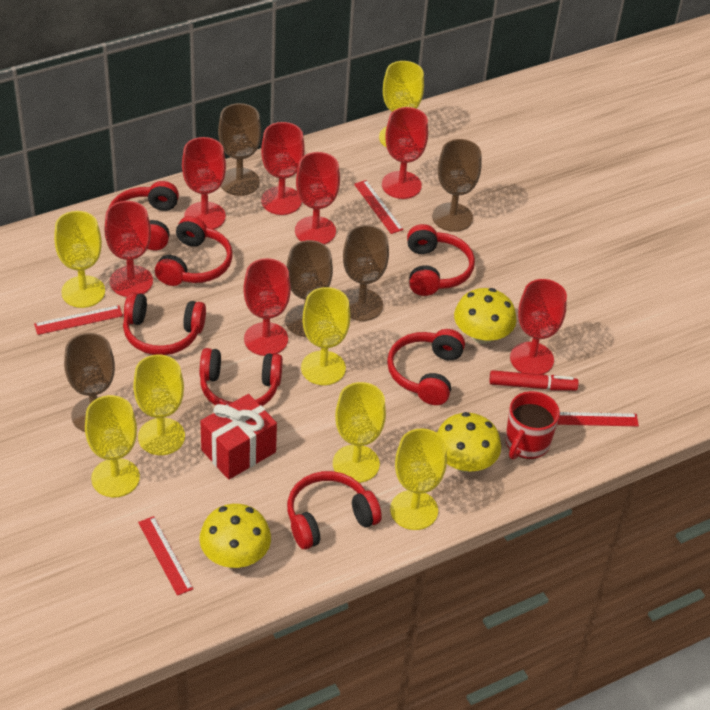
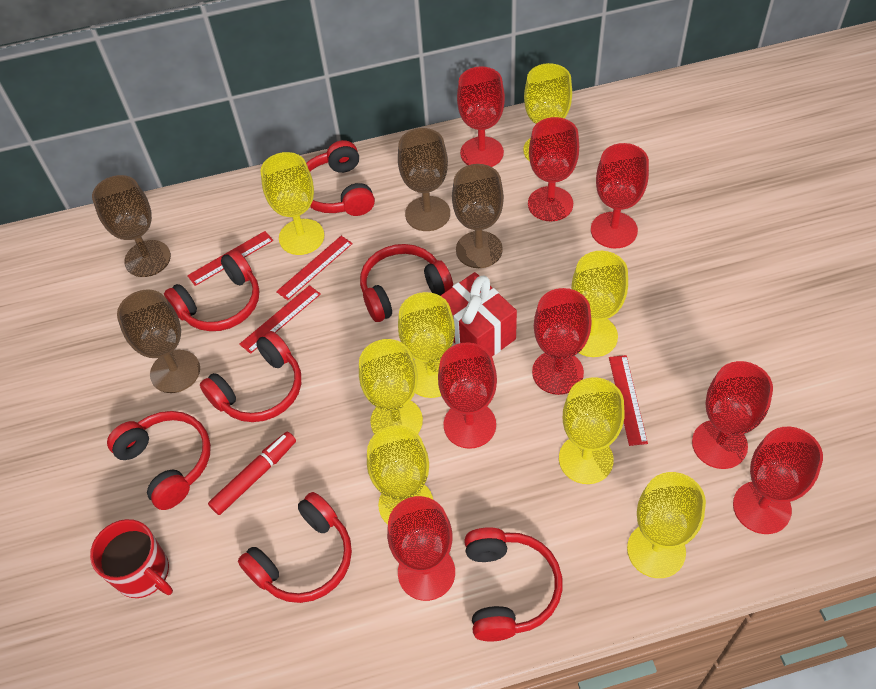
brown goblet: 5 -> 4
red goblet: 7 -> 8
yellow goblet: 7 -> 8
yellow mushroom: 3 -> 0

